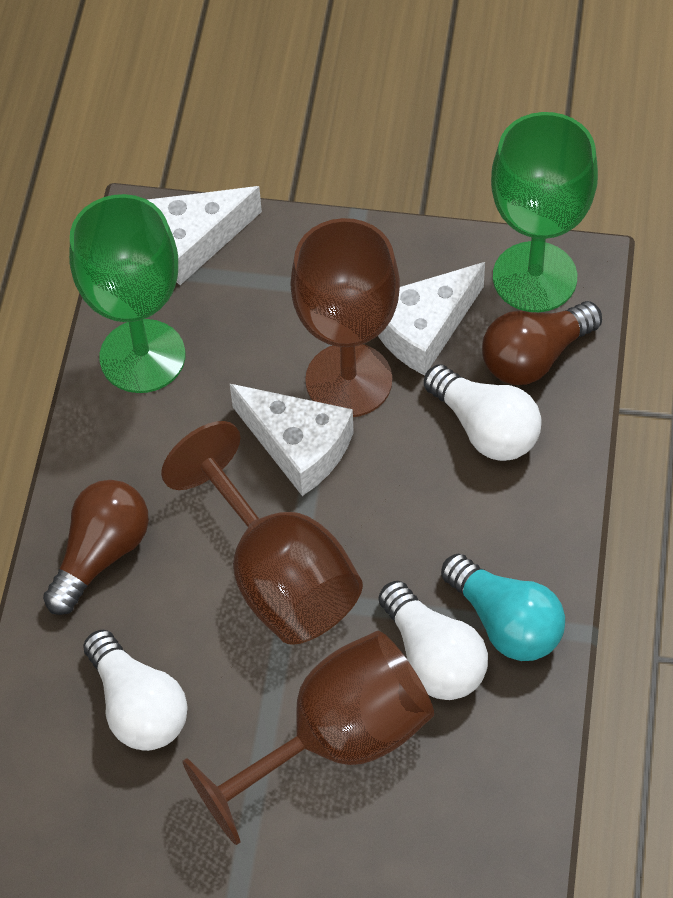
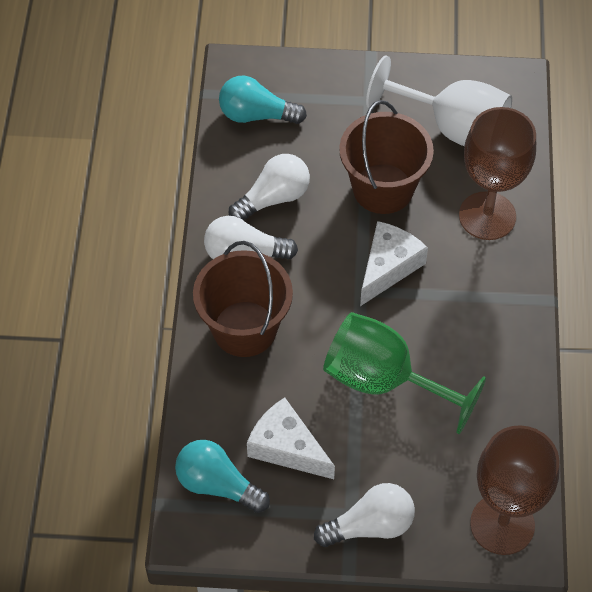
brown bucket: 0 -> 2
brown goblet: 3 -> 2
brown light bulb: 2 -> 0
green goblet: 2 -> 1
turquoise light bulb: 1 -> 2
white cheese: 3 -> 2
white goblet: 0 -> 1

